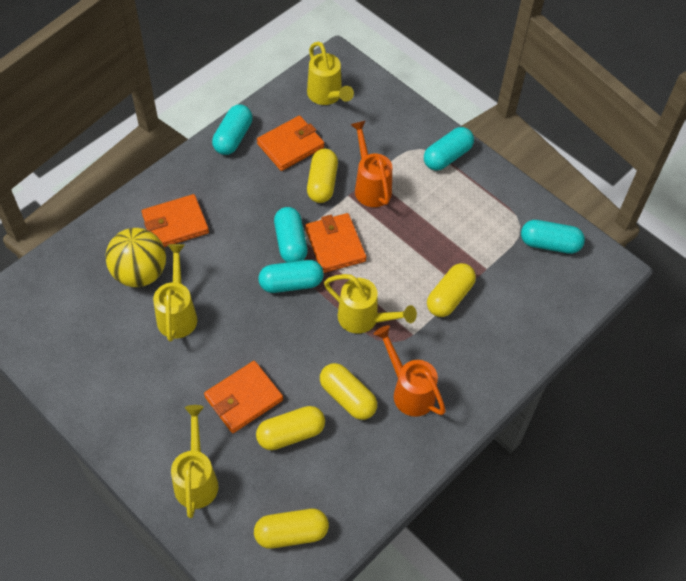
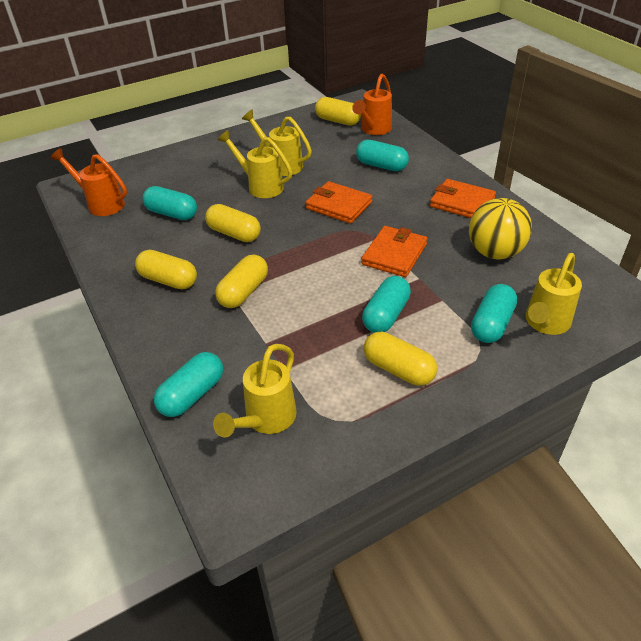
orange wallet: 4 -> 3

